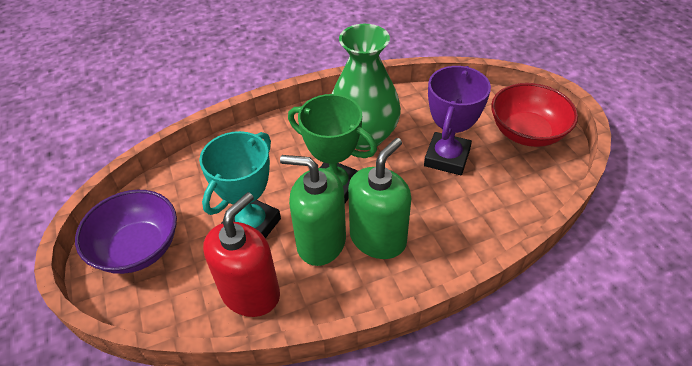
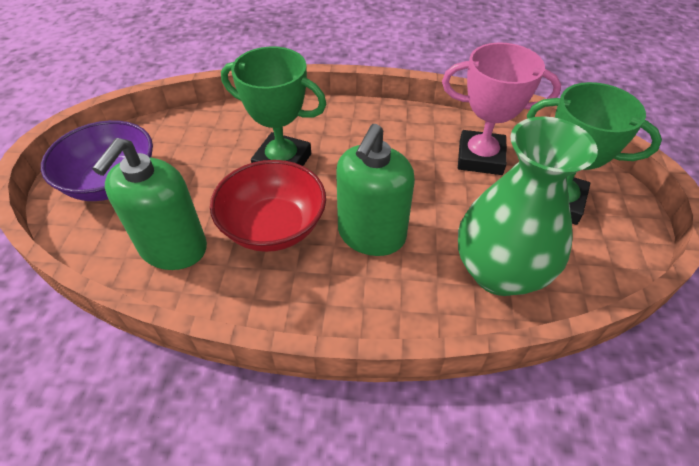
green trophy: 1 -> 2
pink trophy: 0 -> 1
purple trophy: 1 -> 0
red soap dispenser: 1 -> 0
turquoise trophy: 1 -> 0

